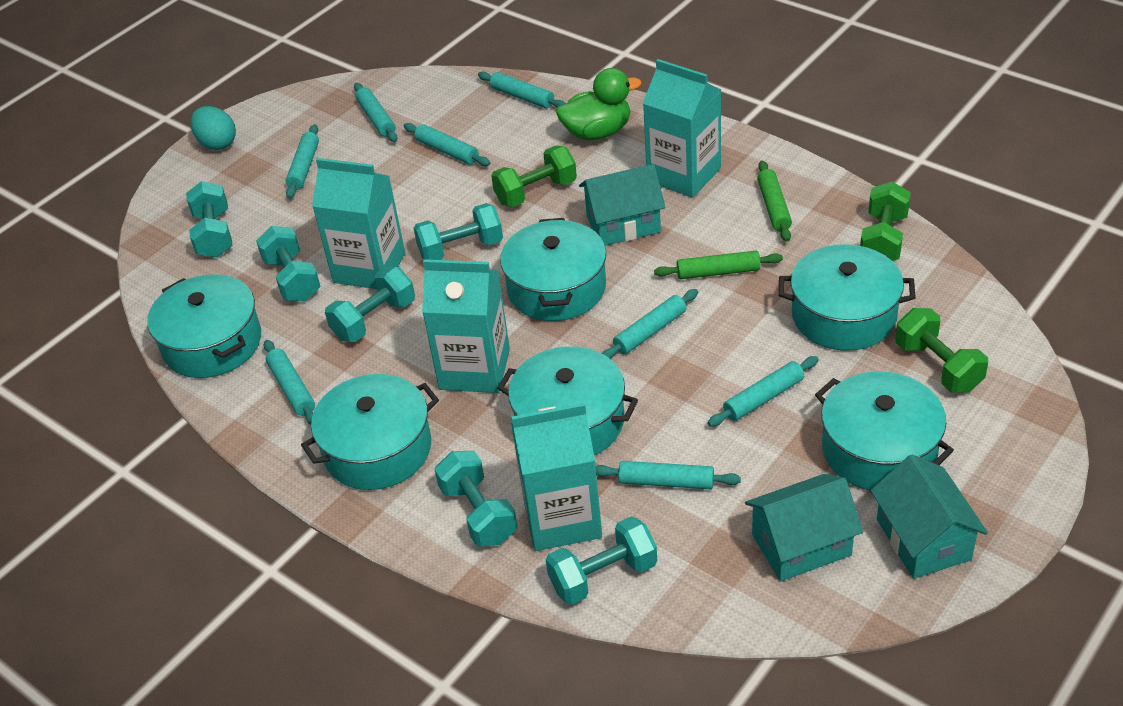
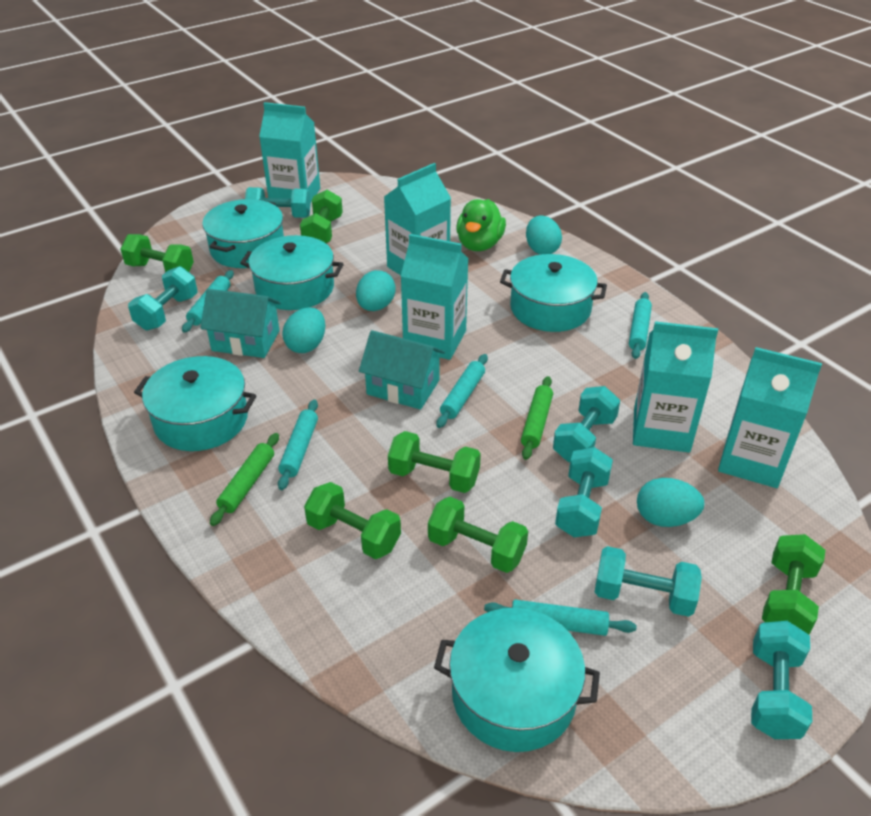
green dumbbell: 3 -> 6
turquoise carton: 4 -> 5
turquoise egg: 1 -> 4
turquoise house: 3 -> 2
turquoise pot: 6 -> 5
turquoise rolling pin: 8 -> 5

